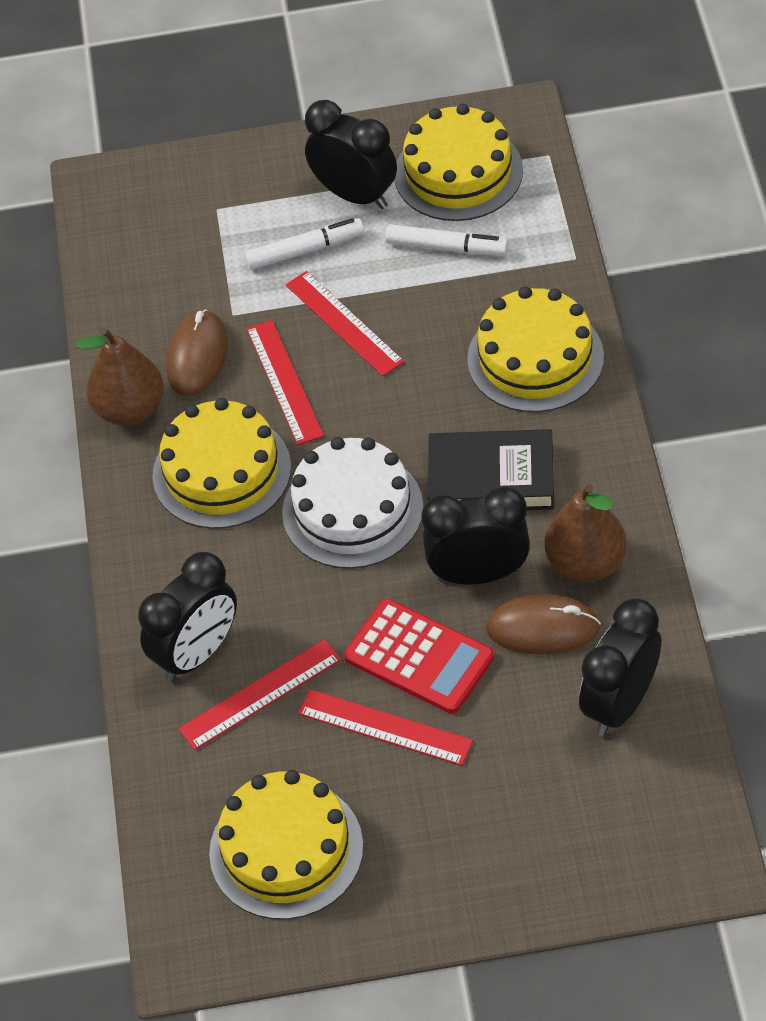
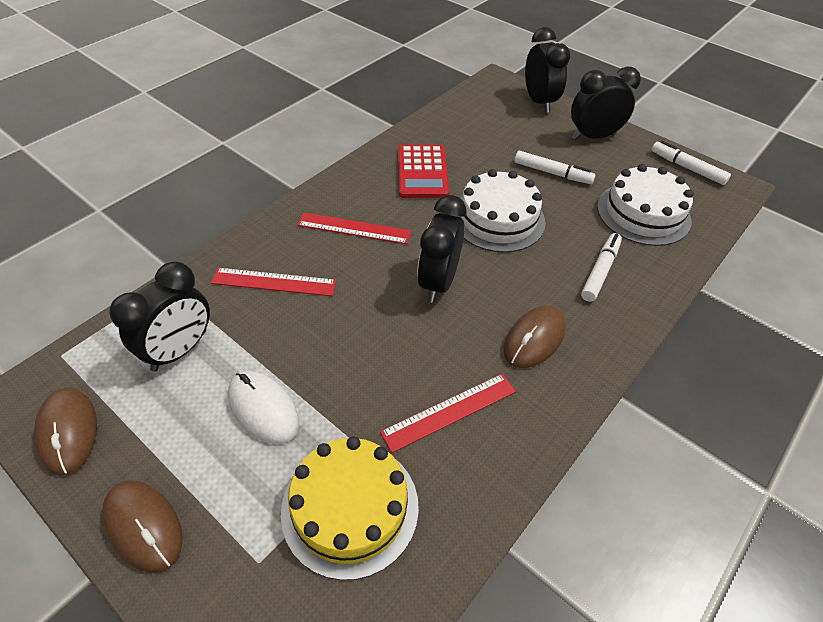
black book: 1 -> 0
brown mouse: 2 -> 3
brown pear: 2 -> 0
red ruler: 4 -> 3
white cake: 1 -> 2
white marker: 2 -> 3
white mouse: 0 -> 1
yellow cake: 4 -> 1

